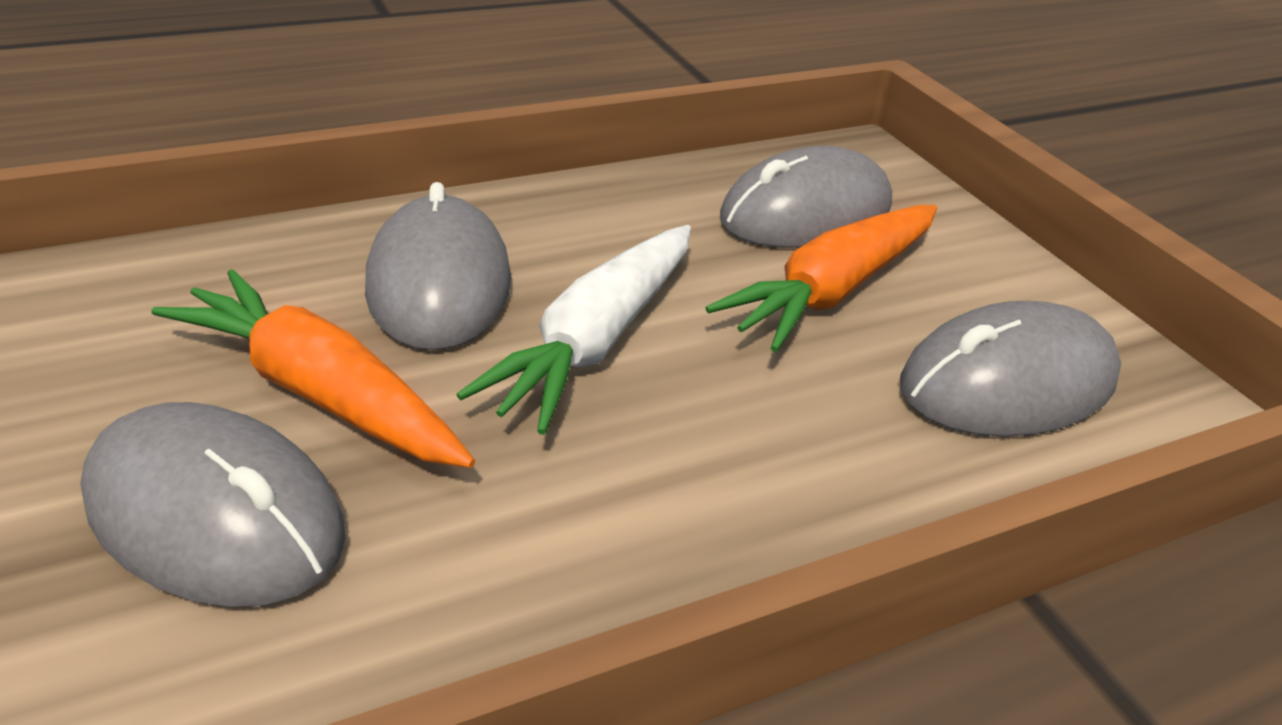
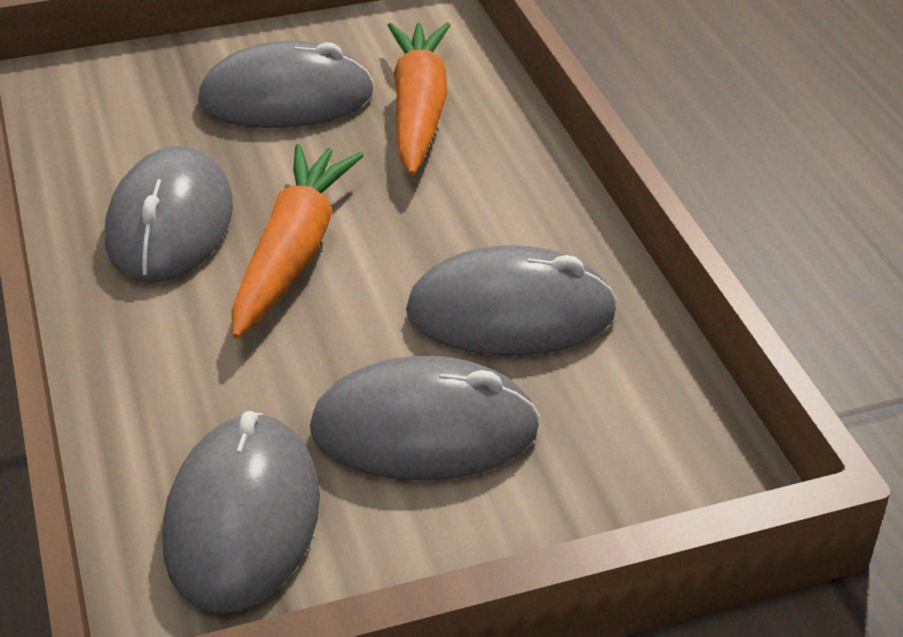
grey mouse: 4 -> 5
white carrot: 1 -> 0

